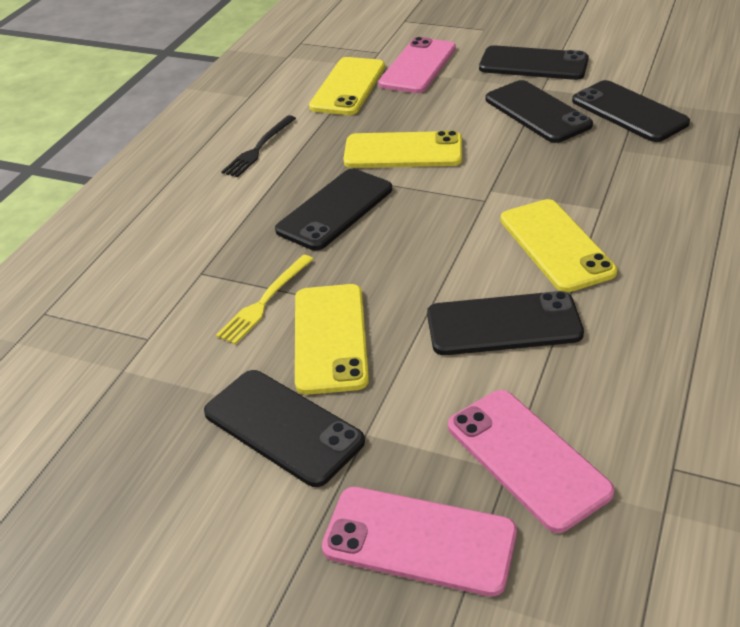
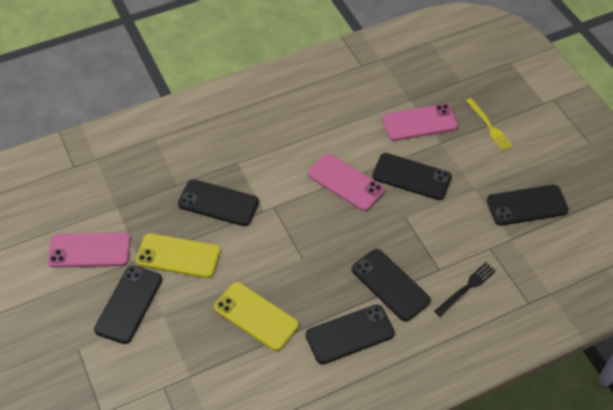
yellow phone: 4 -> 2

